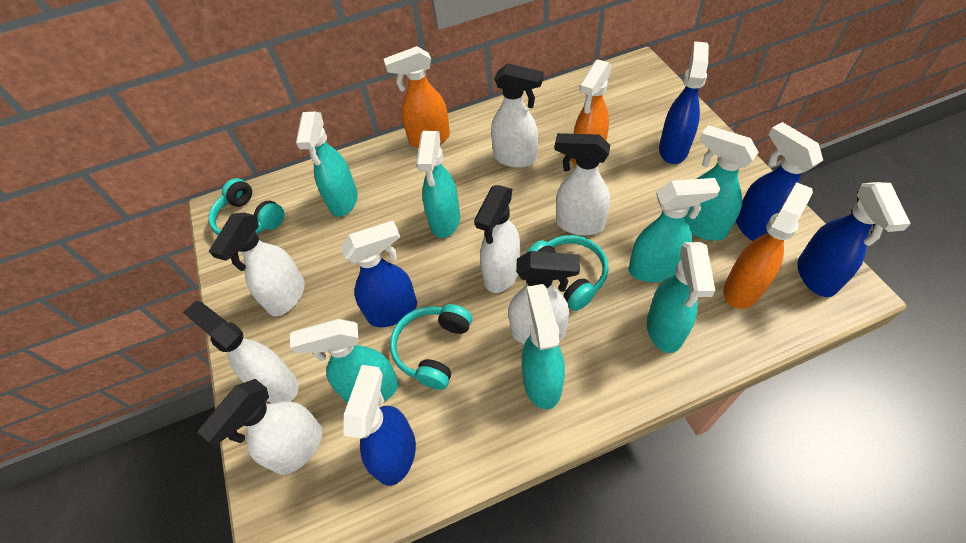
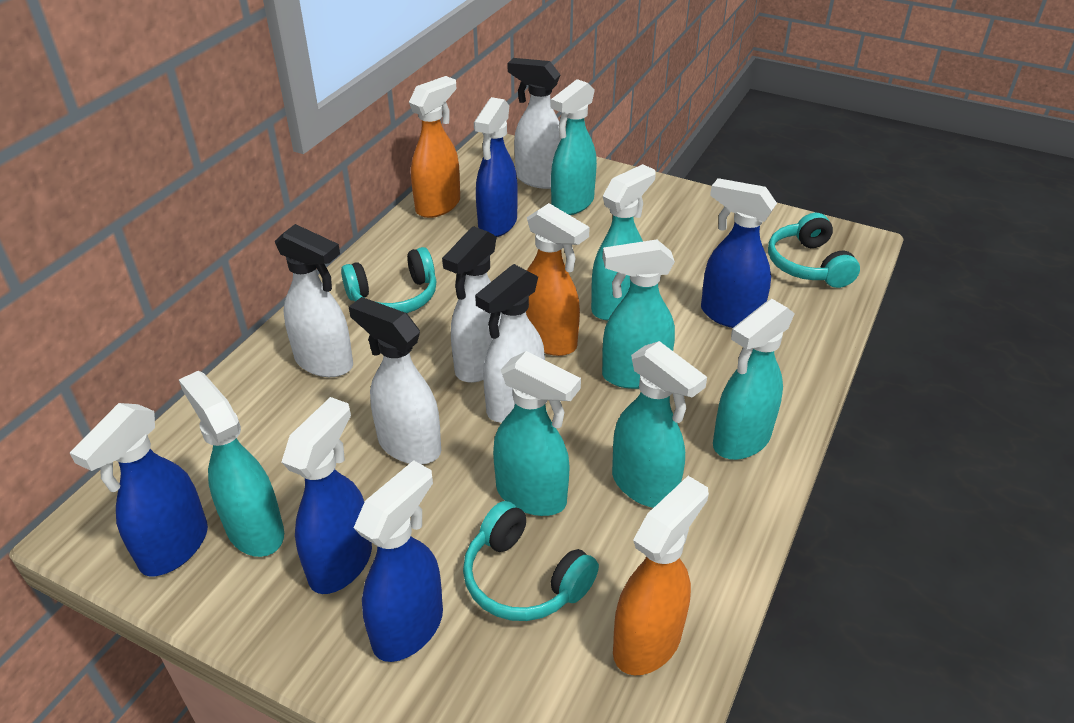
white spray bottle: 7 -> 5

